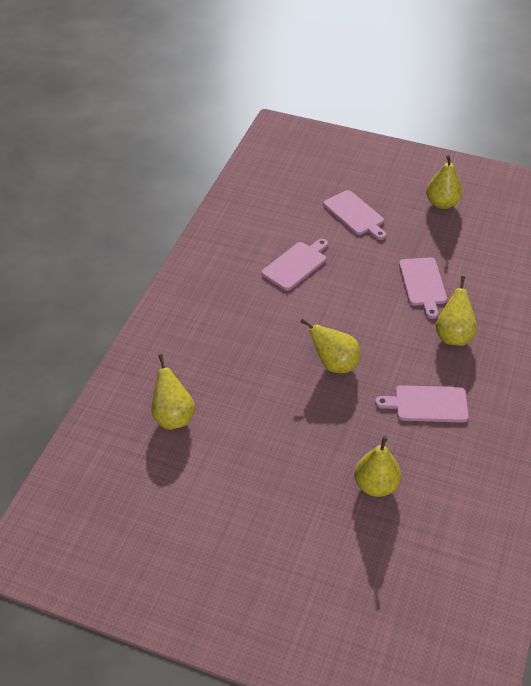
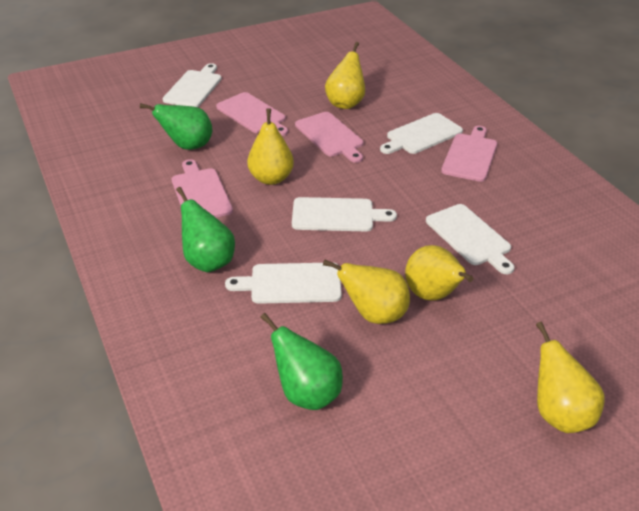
green pear: 0 -> 3
white cutting board: 0 -> 5

